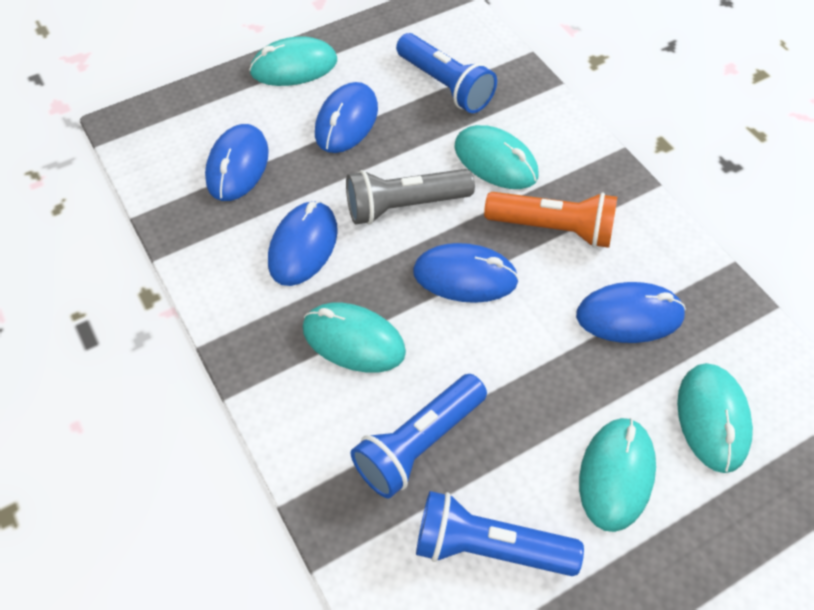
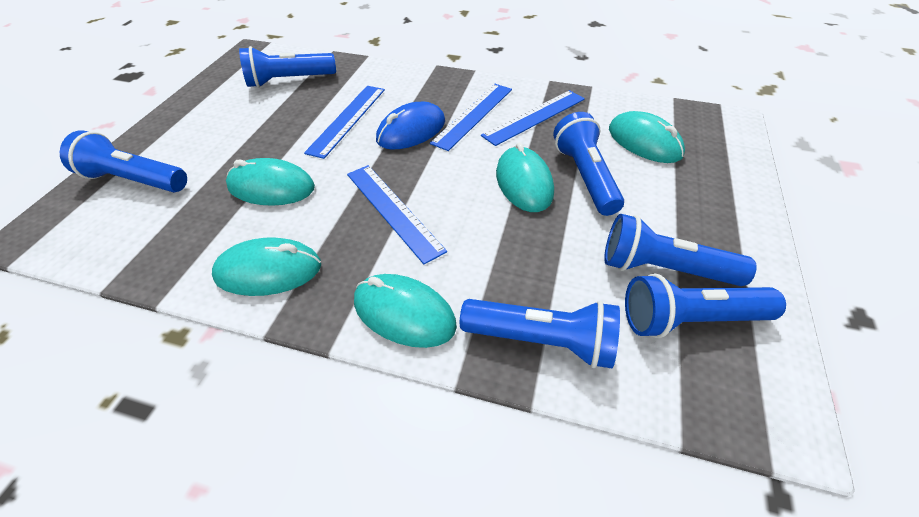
blue flashlight: 3 -> 6
blue mouse: 5 -> 1
blue ruler: 0 -> 4
grey flashlight: 1 -> 0
orange flashlight: 1 -> 0

